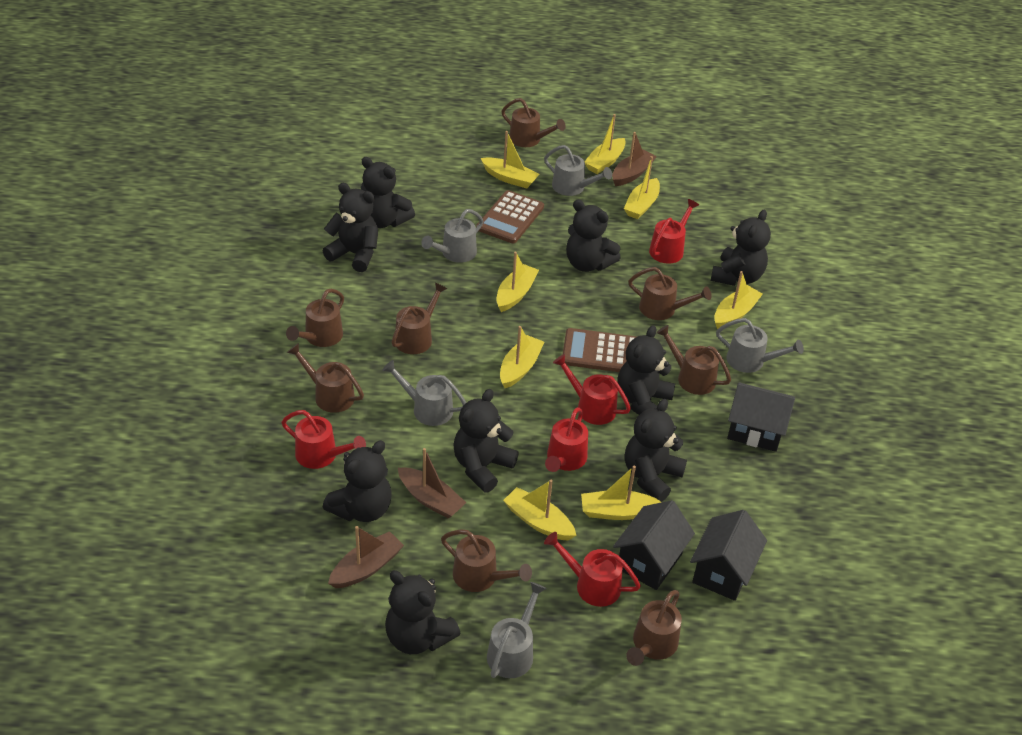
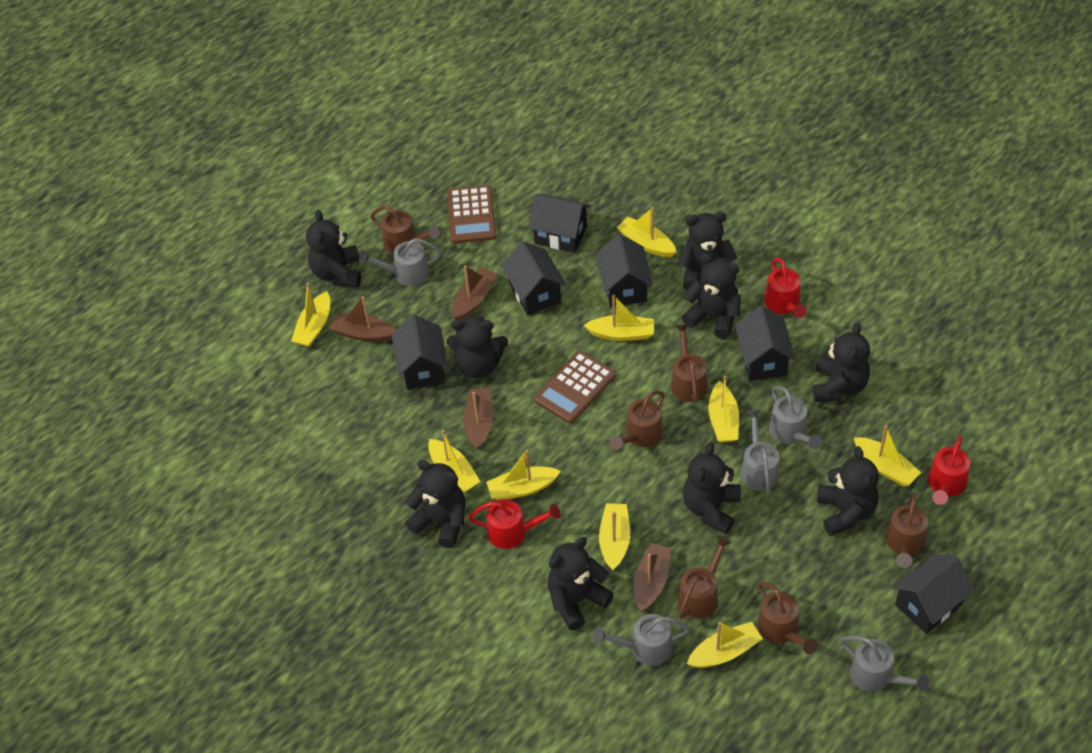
black house: 3 -> 6
brown boat: 3 -> 4
brown watering can: 8 -> 6
red watering can: 5 -> 3
yellow boat: 8 -> 9

